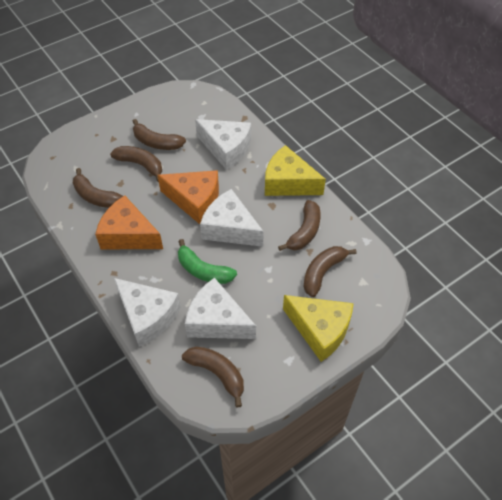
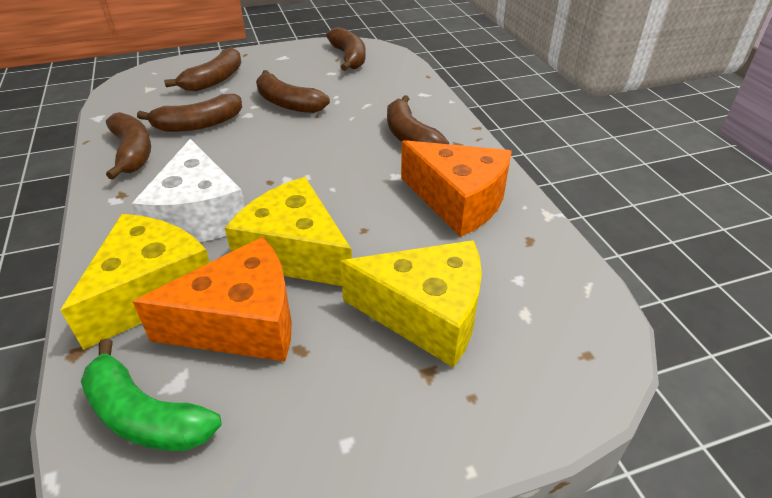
white cheese: 4 -> 1
yellow cheese: 2 -> 3

